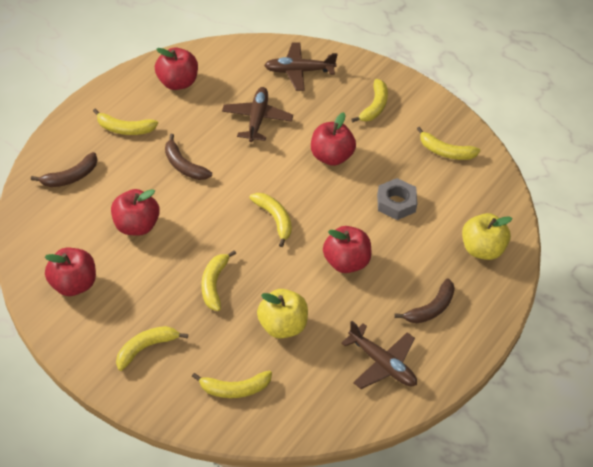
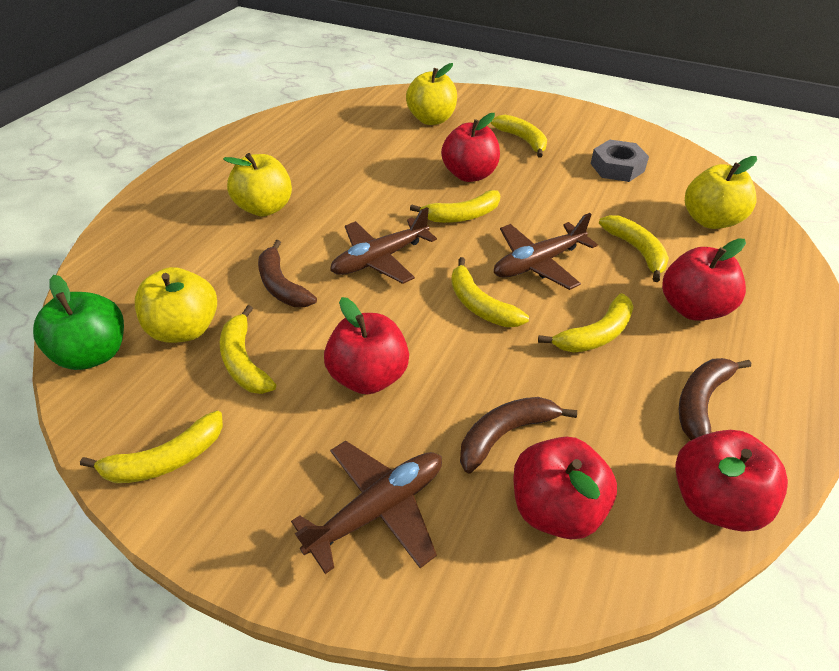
green apple: 0 -> 1
yellow apple: 2 -> 4

